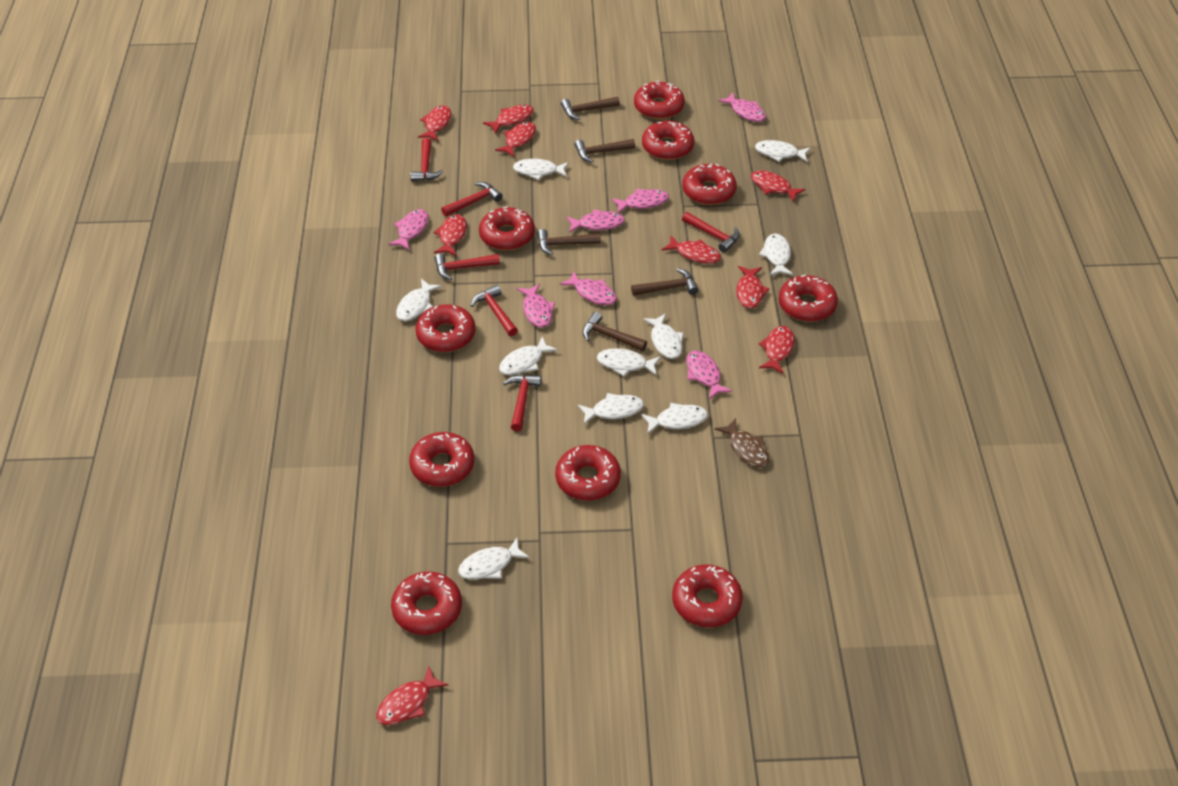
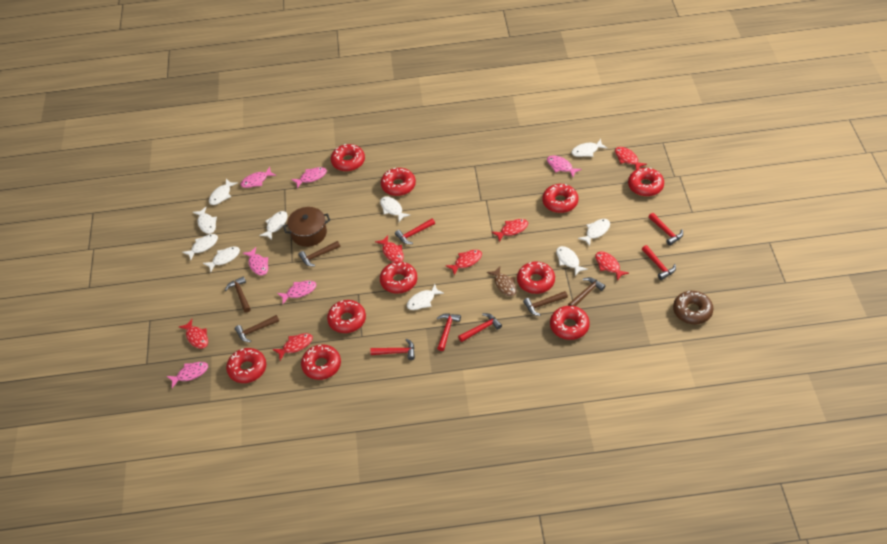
brown donut: 0 -> 1
brown pot: 0 -> 1
pink fish: 7 -> 6
red fish: 9 -> 7

